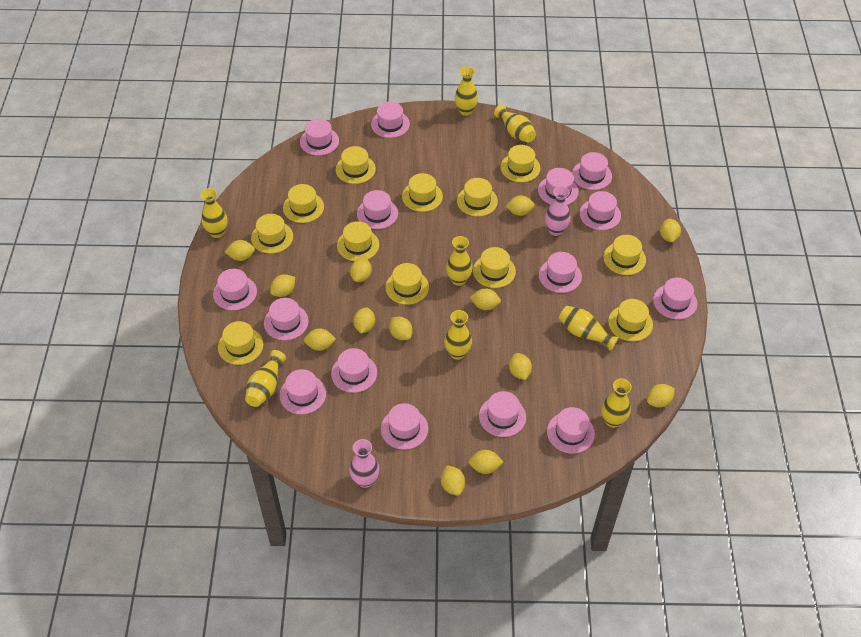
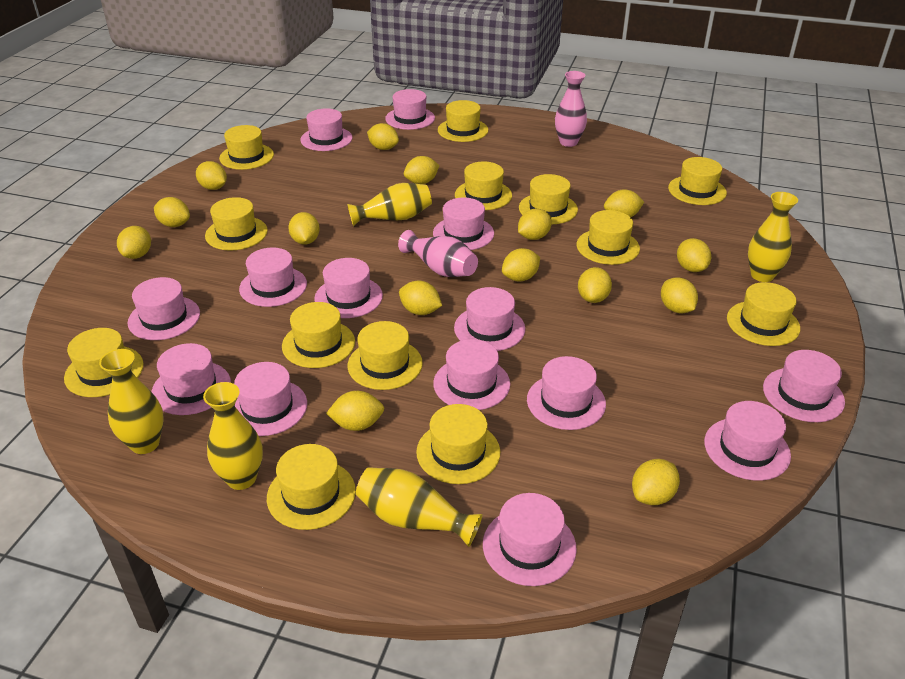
pink hat: 15 -> 14
yellow hat: 12 -> 13
yellow lemon: 13 -> 15
yellow vase: 8 -> 5

